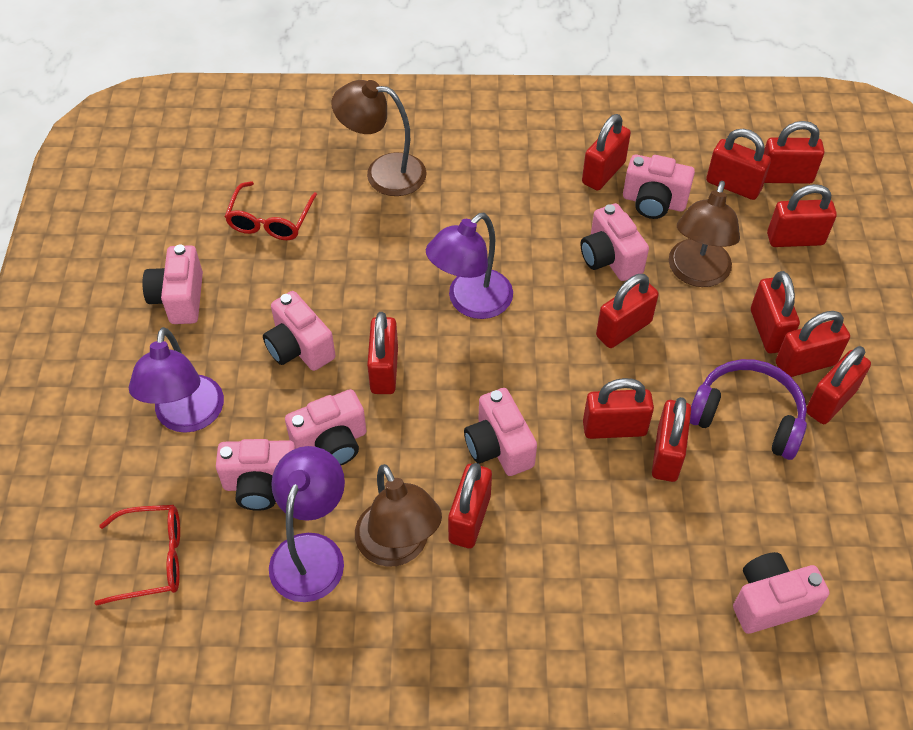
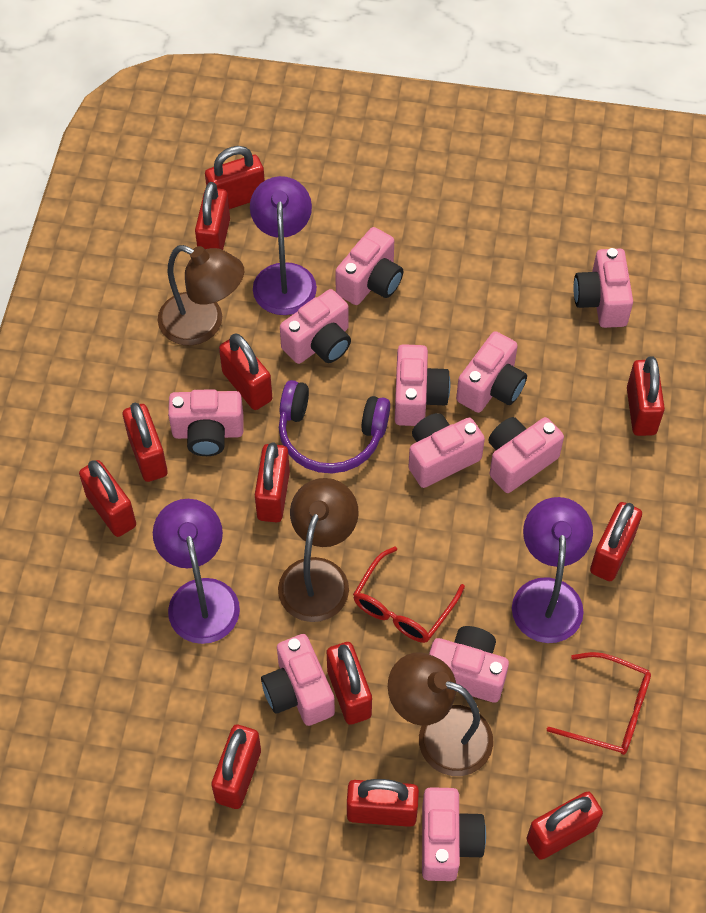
pink camera: 8 -> 11

